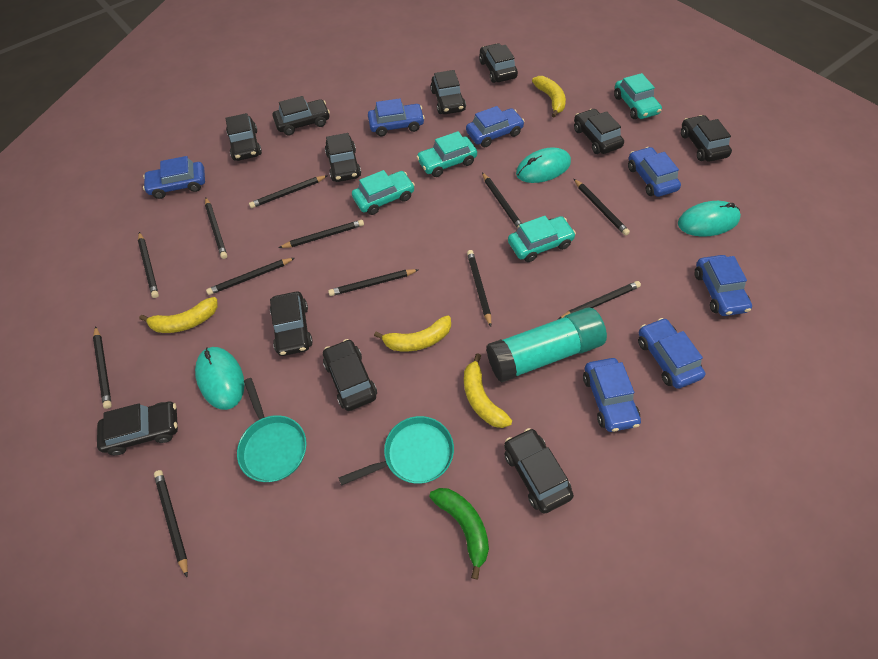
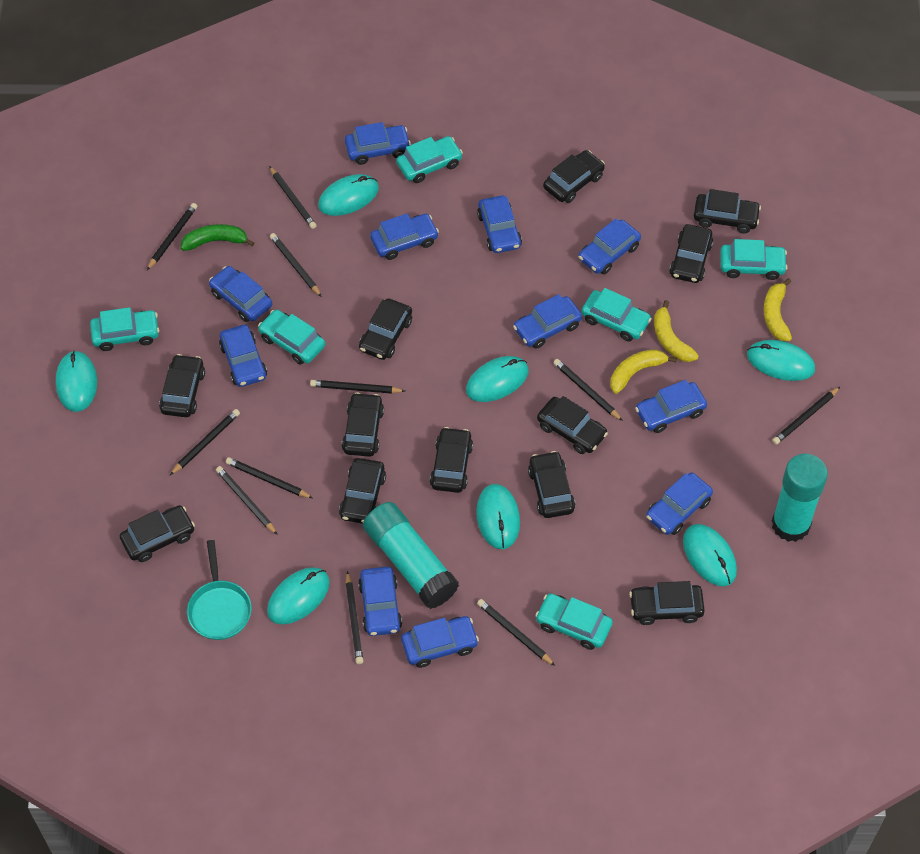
black car: 11 -> 12
black pencil: 12 -> 11
blue car: 7 -> 11
turquoise car: 4 -> 6
turquoise glue stick: 1 -> 2
turquoise mouse: 3 -> 7
turquoise pan: 2 -> 1
yellow banana: 4 -> 3

